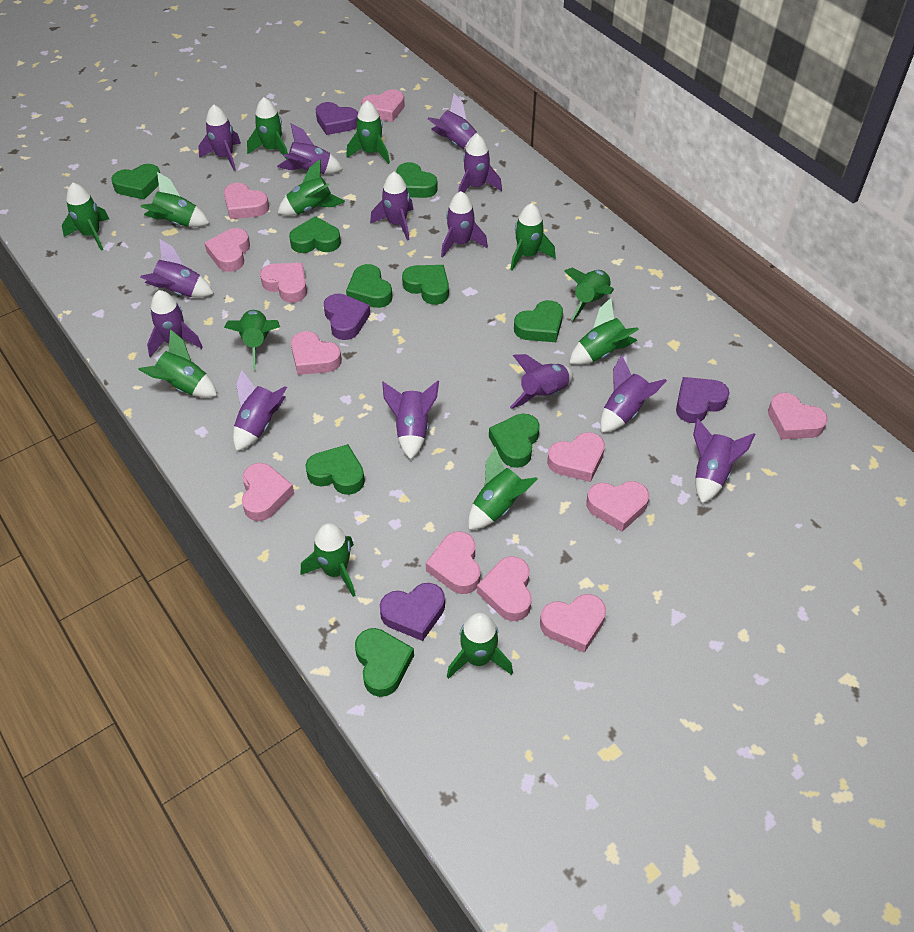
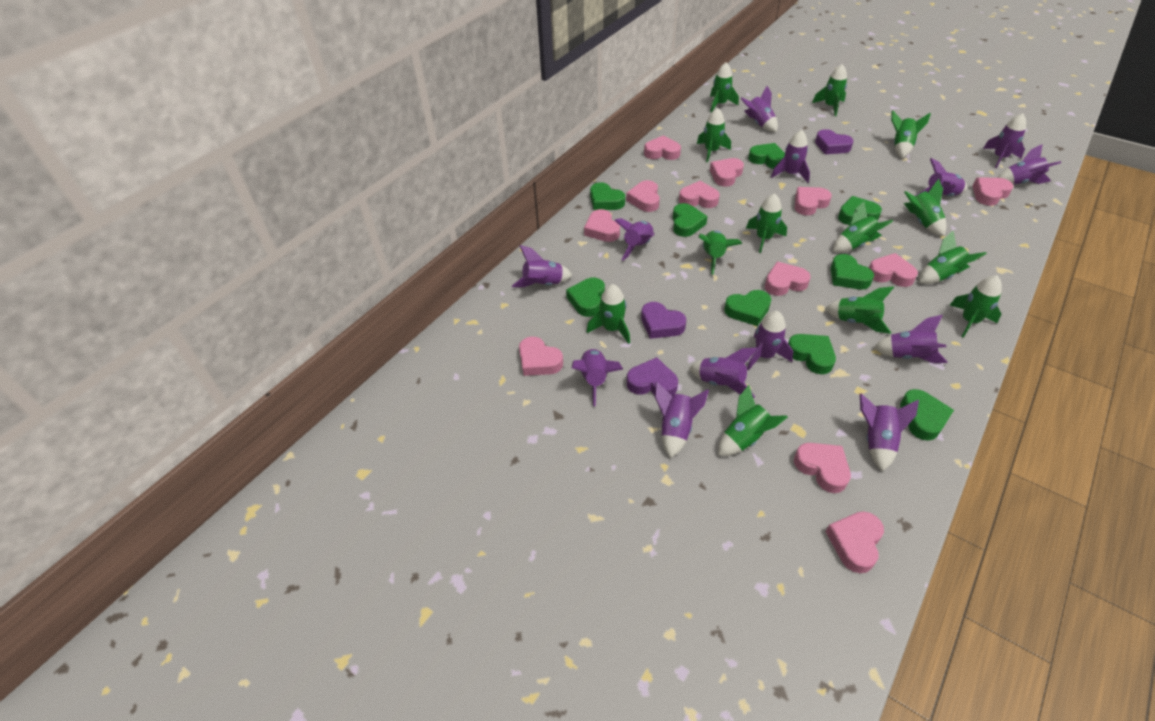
purple heart: 4 -> 3

